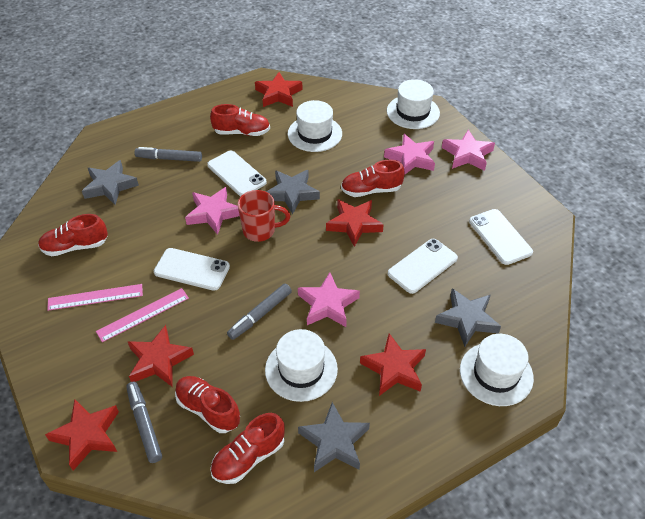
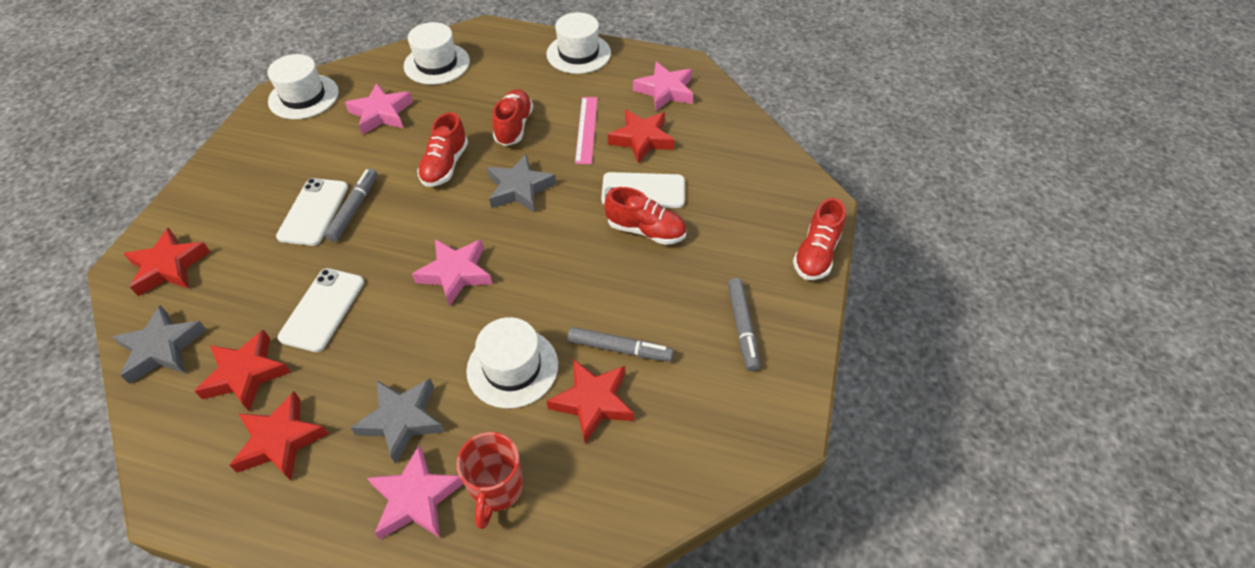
grey star: 4 -> 3
pink ruler: 2 -> 1
red shoe: 5 -> 4
white phone: 4 -> 3

